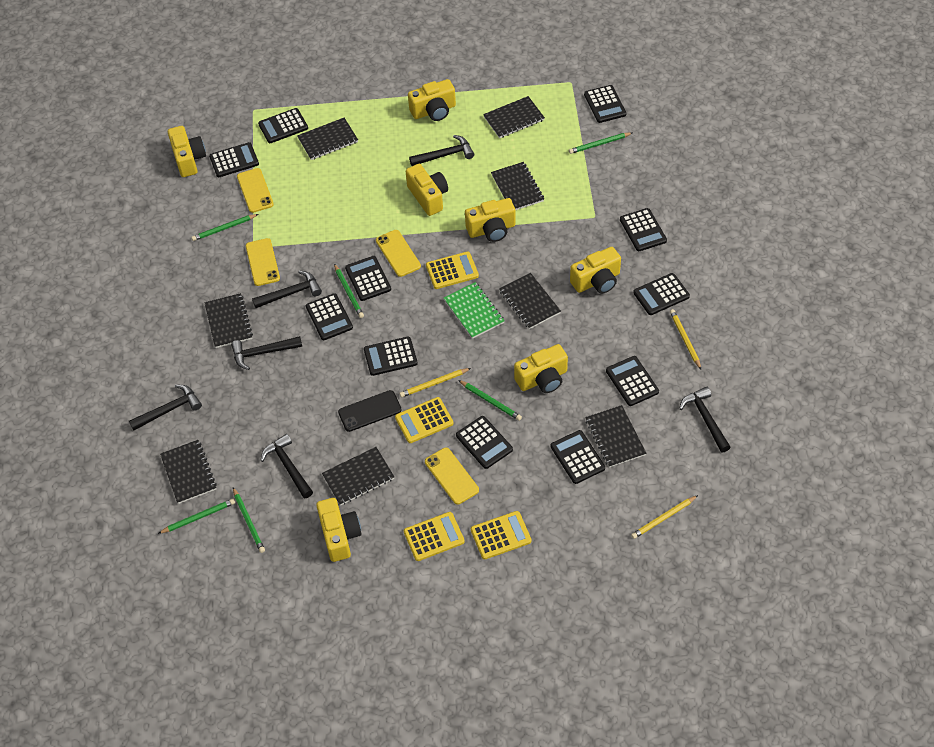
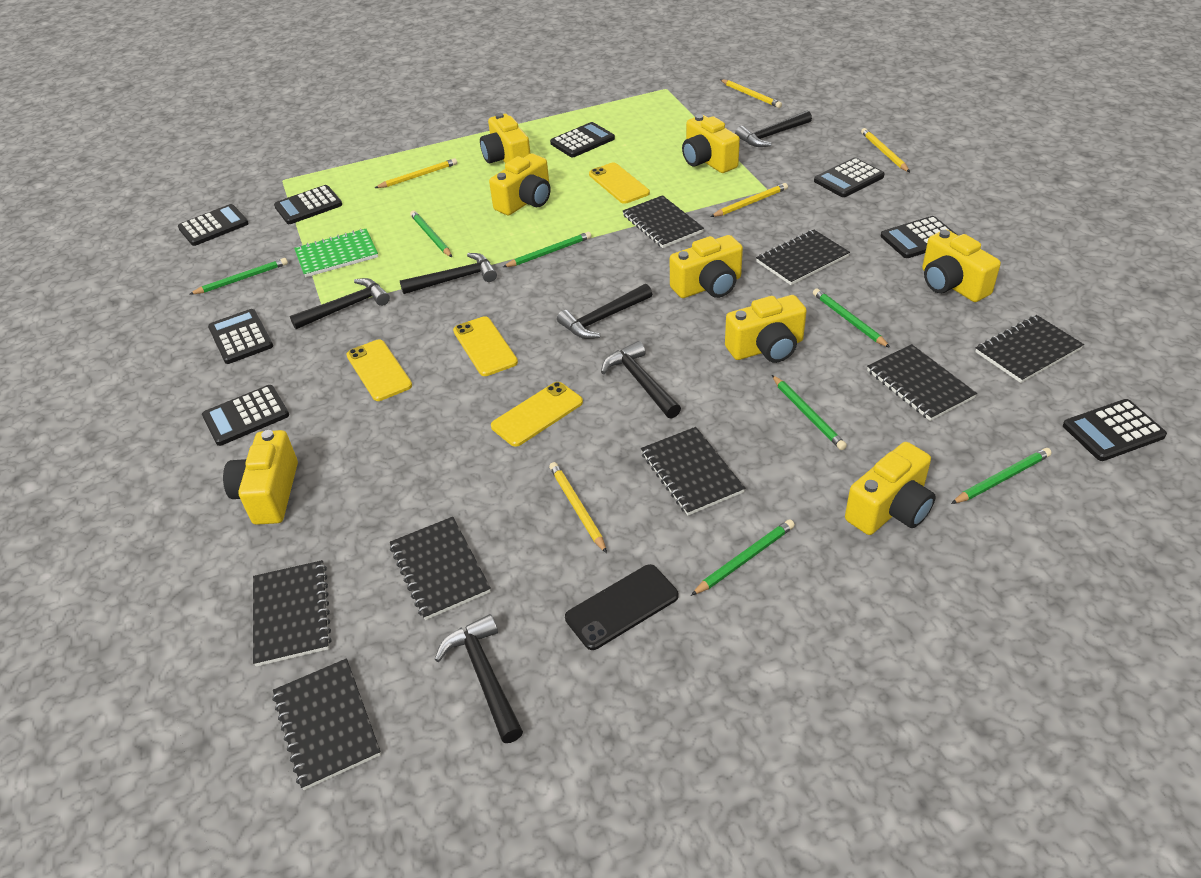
black calculator: 11 -> 8
green pencil: 6 -> 7
yellow calculator: 4 -> 0
yellow camera: 7 -> 8
yellow pencil: 3 -> 5

